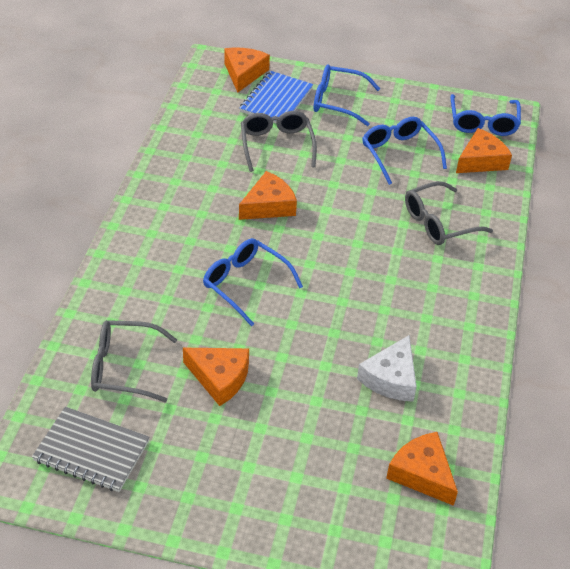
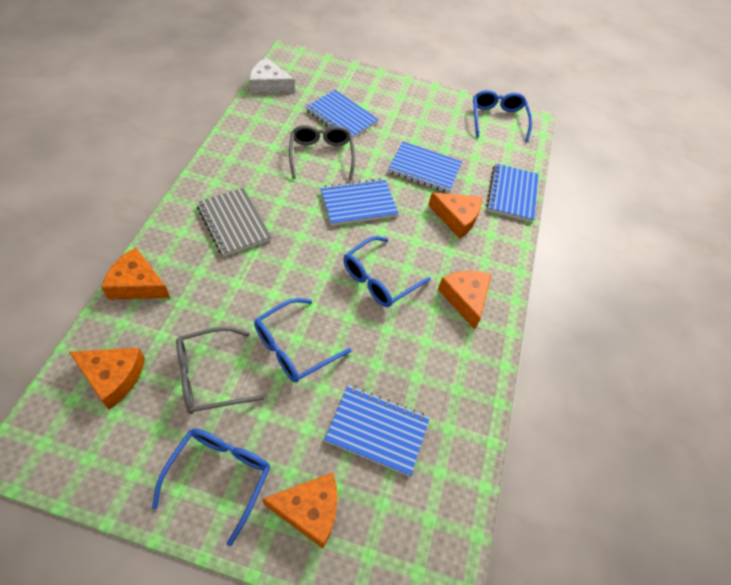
blue notebook: 1 -> 5
grey glasses: 3 -> 2

